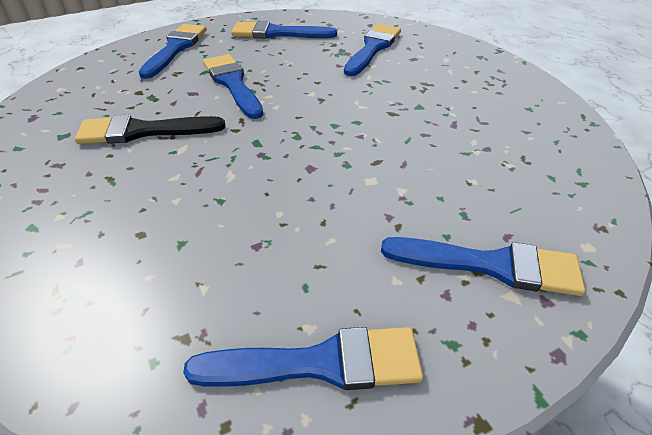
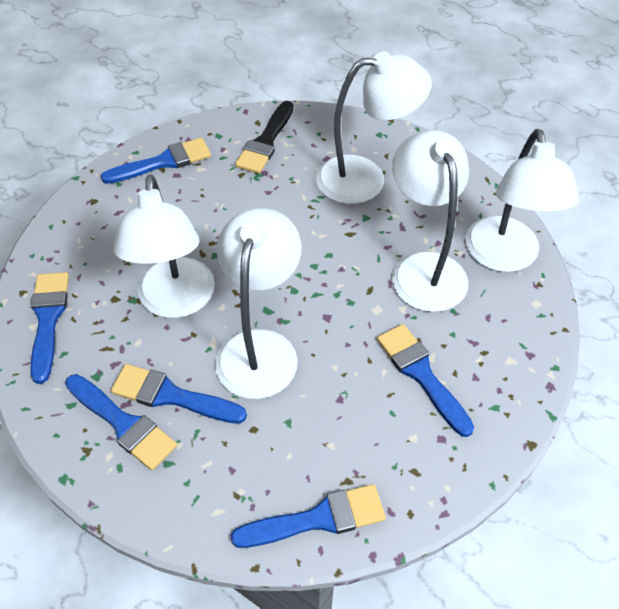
white lamp: 0 -> 5

